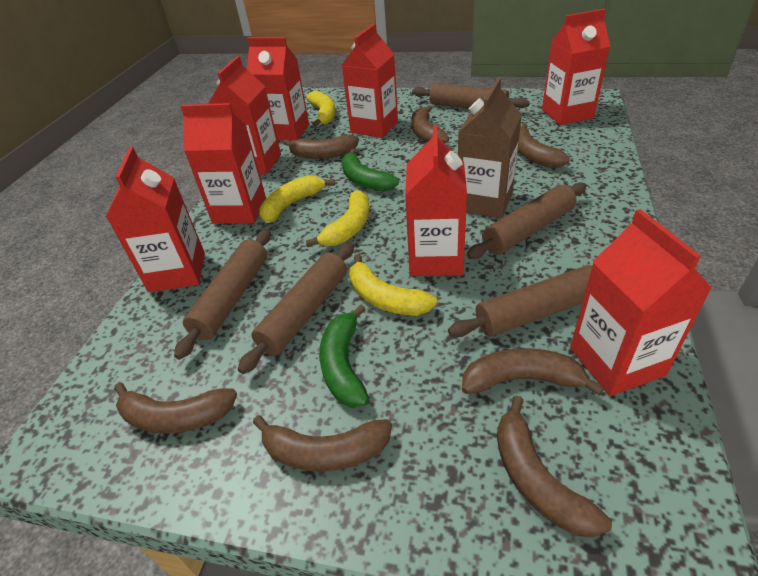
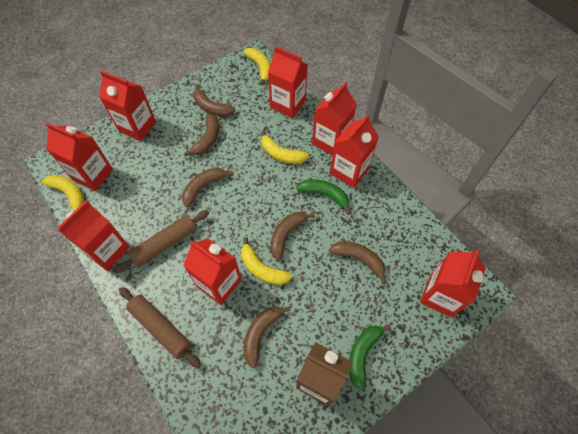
brown banana: 7 -> 6
brown rolling pin: 5 -> 2

